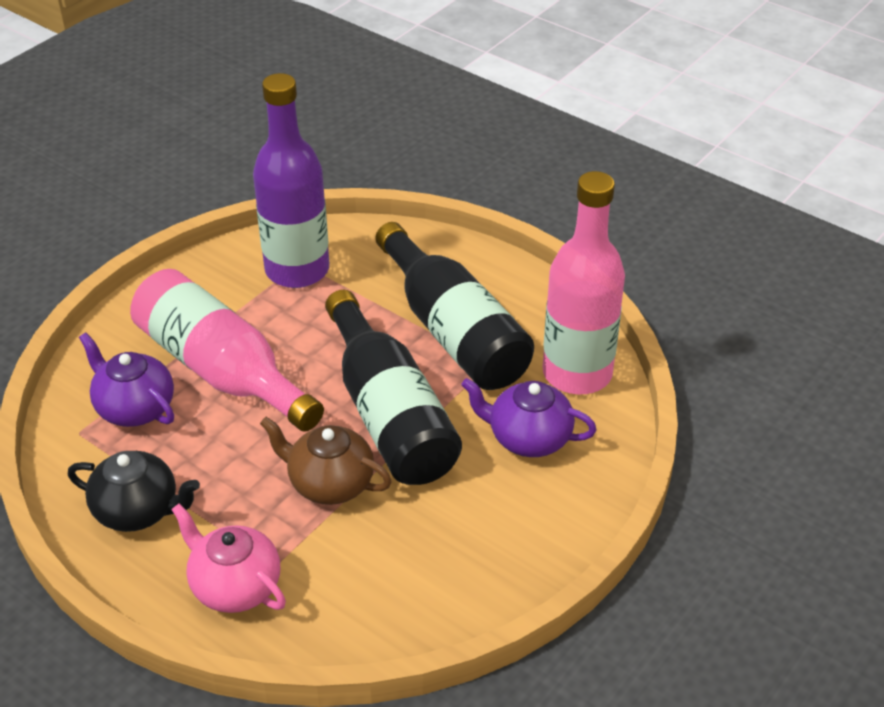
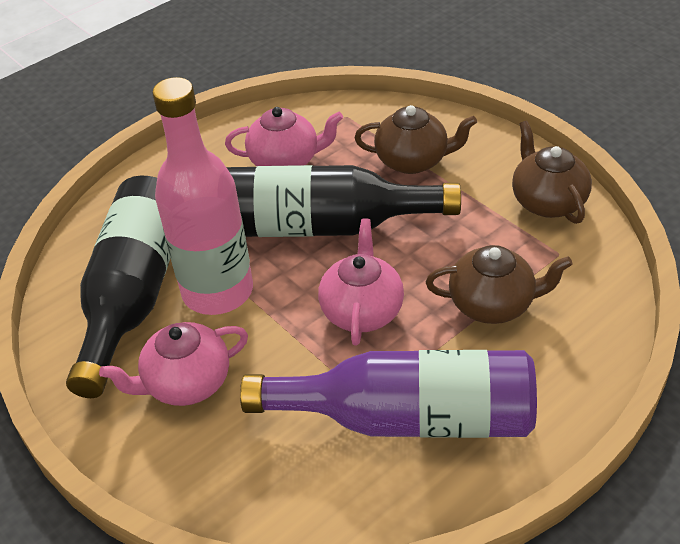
black teapot: 1 -> 0
brown teapot: 1 -> 3
pink bottle: 2 -> 1
pink teapot: 1 -> 3
purple teapot: 2 -> 0

